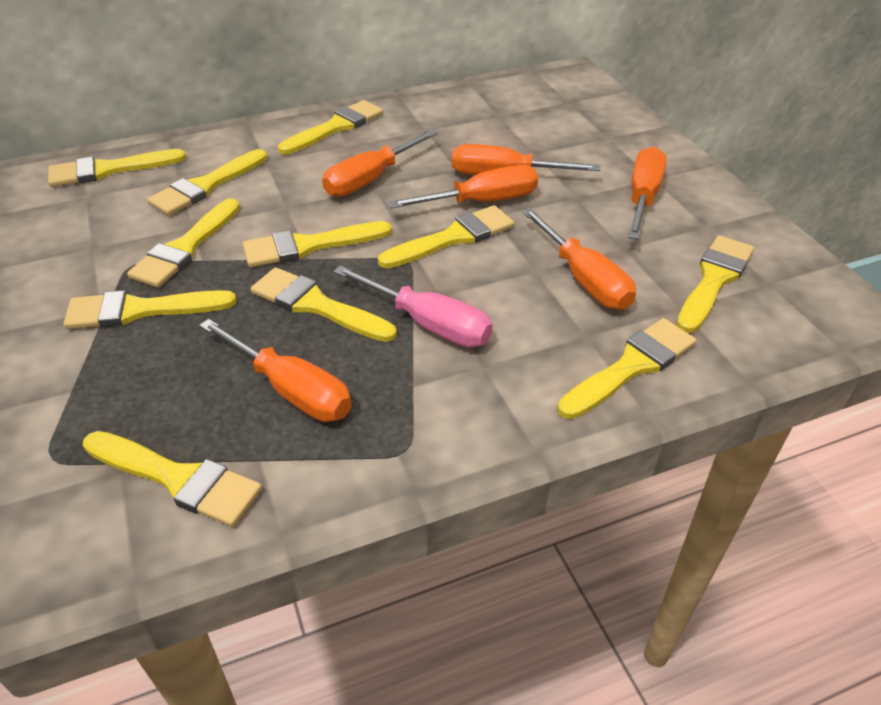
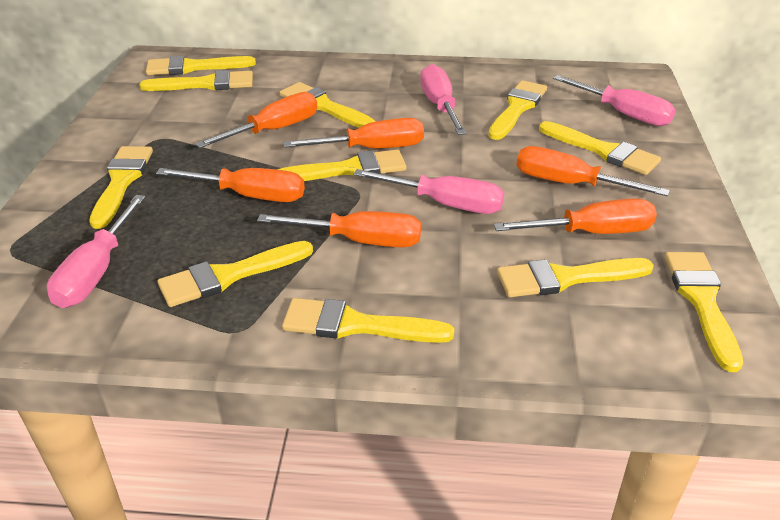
pink screwdriver: 1 -> 4

